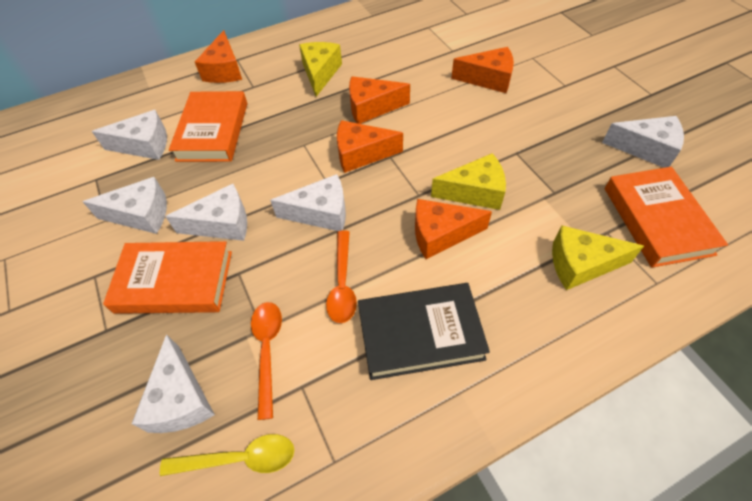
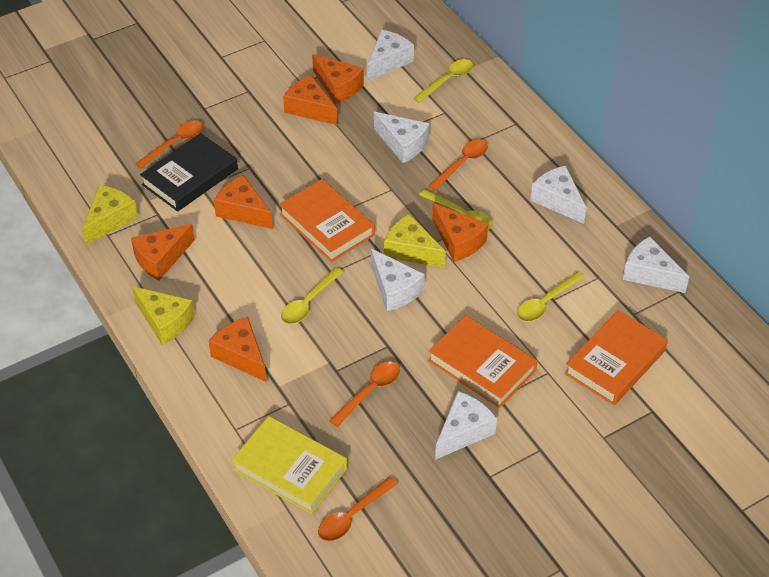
orange cheese: 5 -> 6
orange spoon: 2 -> 4
yellow book: 0 -> 1
yellow spoon: 1 -> 4

